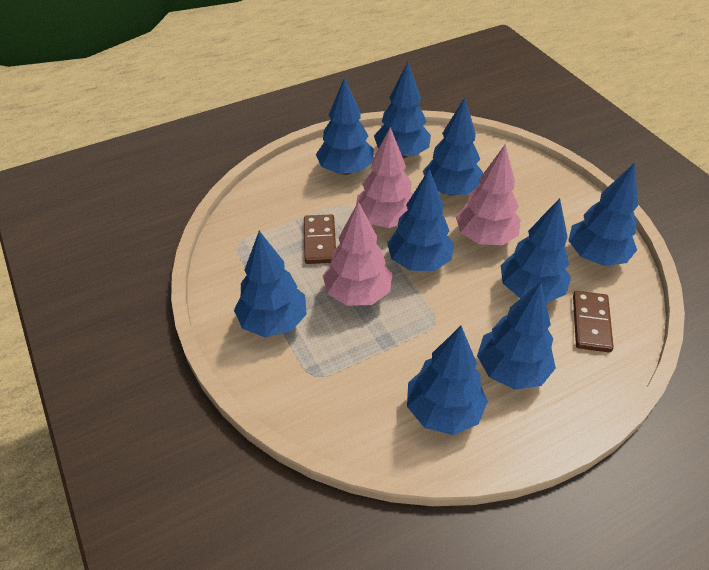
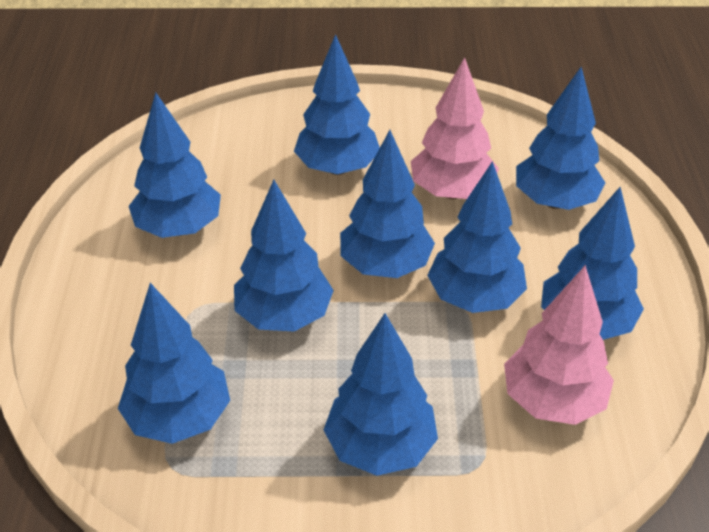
brown domino: 2 -> 0
pink tree: 3 -> 2

